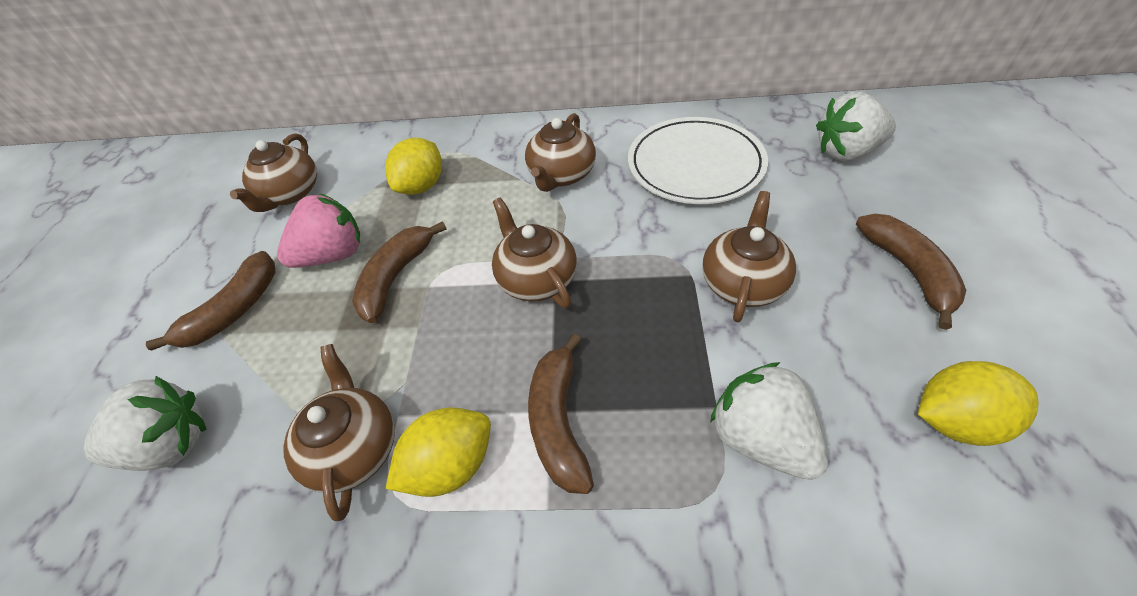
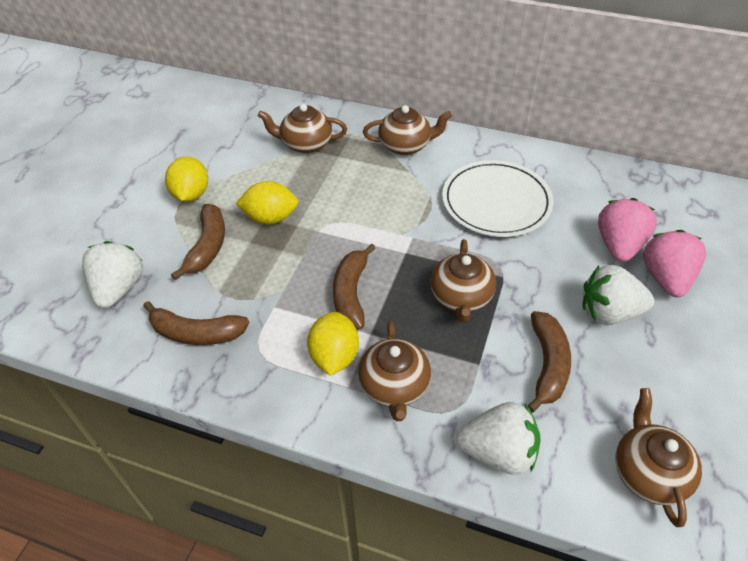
pink strawberry: 1 -> 2

